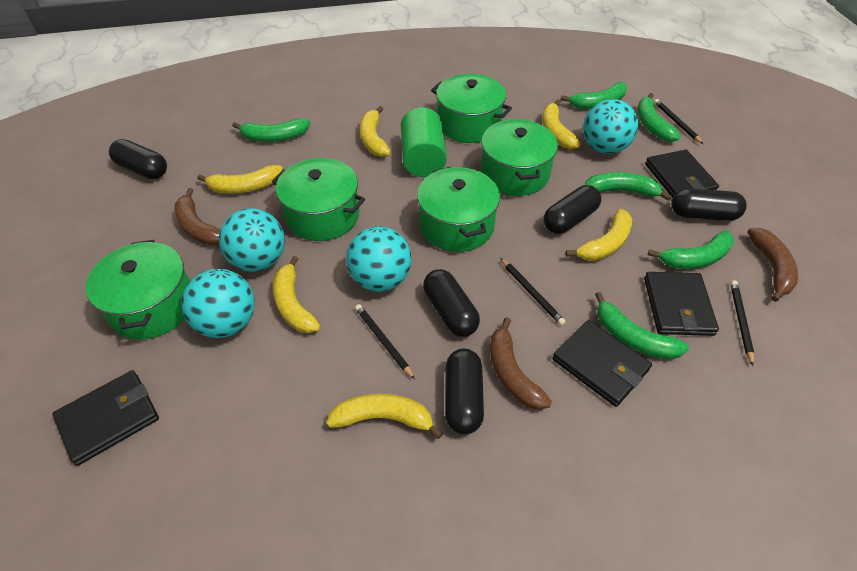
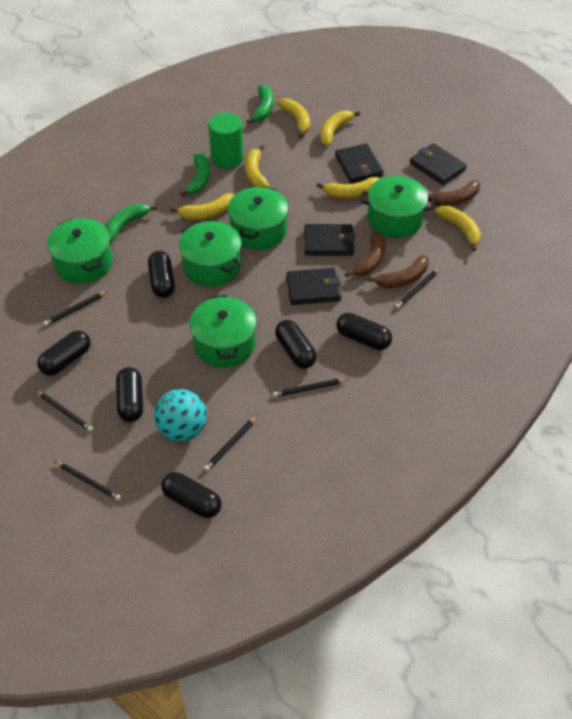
black capsule: 5 -> 6
black pencil: 4 -> 6
green banana: 6 -> 3
turquoise ball: 4 -> 1

